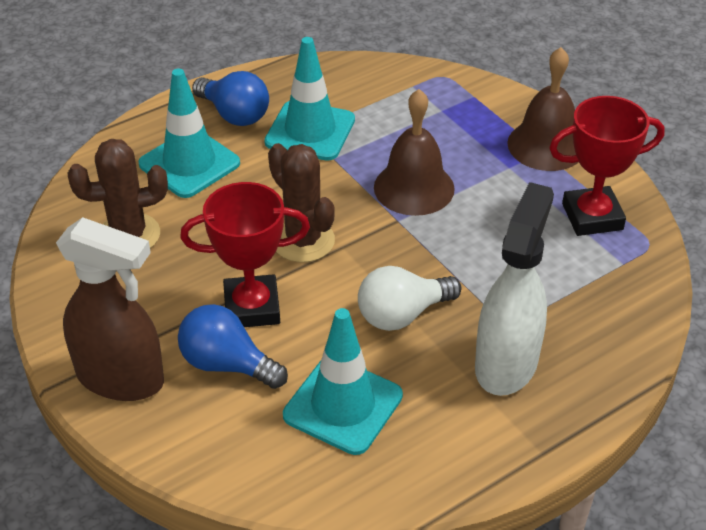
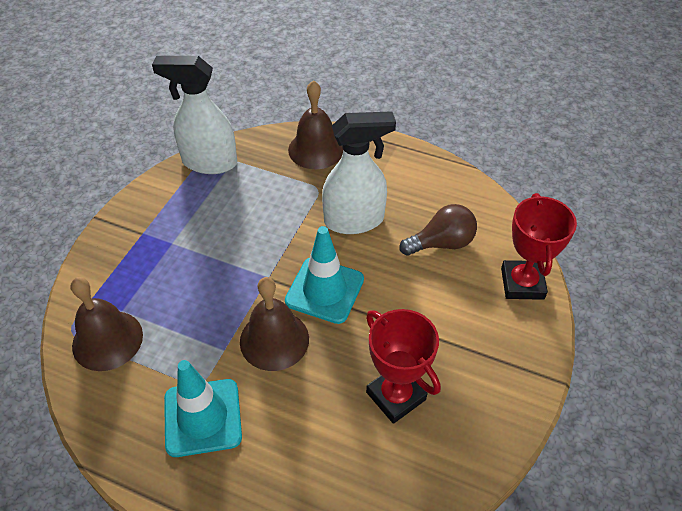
blue light bulb: 2 -> 0
brown bell: 2 -> 3
brown cactus: 2 -> 0
brown light bulb: 0 -> 1
brown spray bottle: 1 -> 0
turquoise traffic cone: 3 -> 2
white light bulb: 1 -> 0
white spray bottle: 1 -> 2

